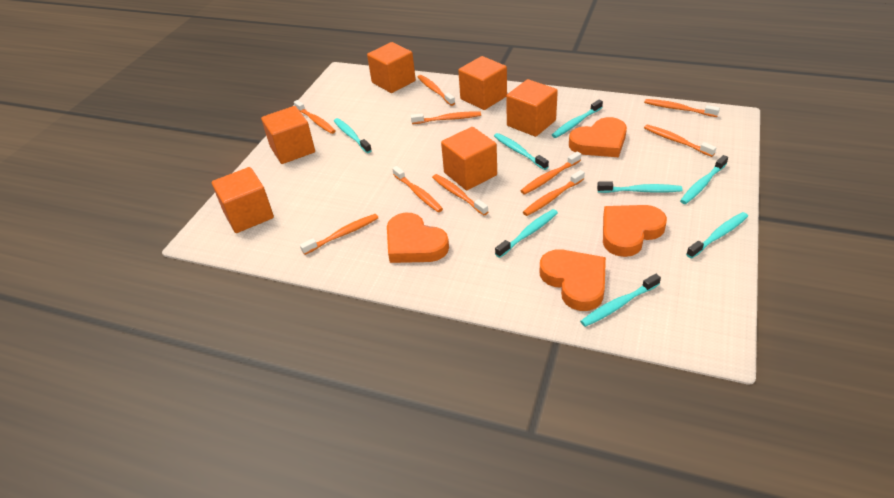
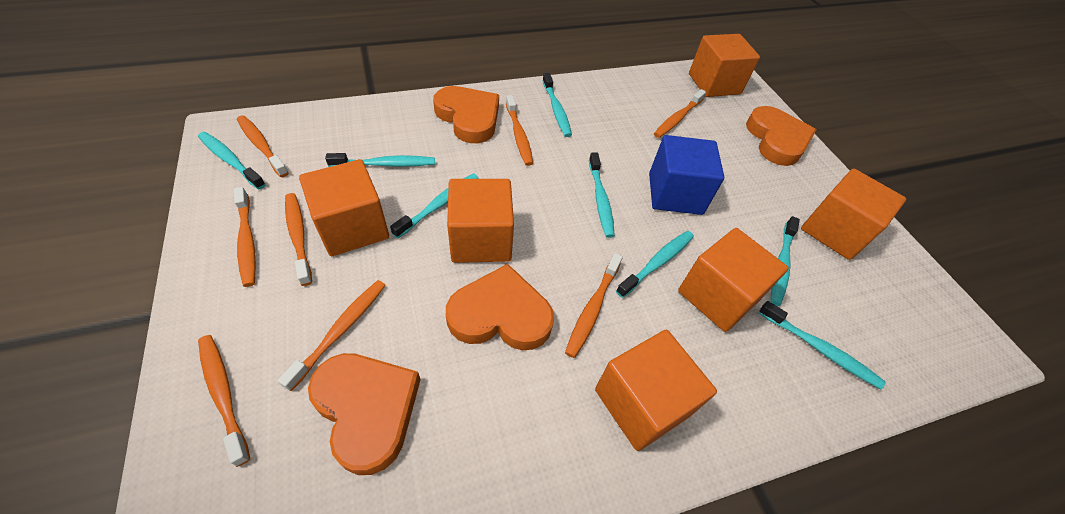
blue cube: 0 -> 1
orange toothbrush: 10 -> 8

